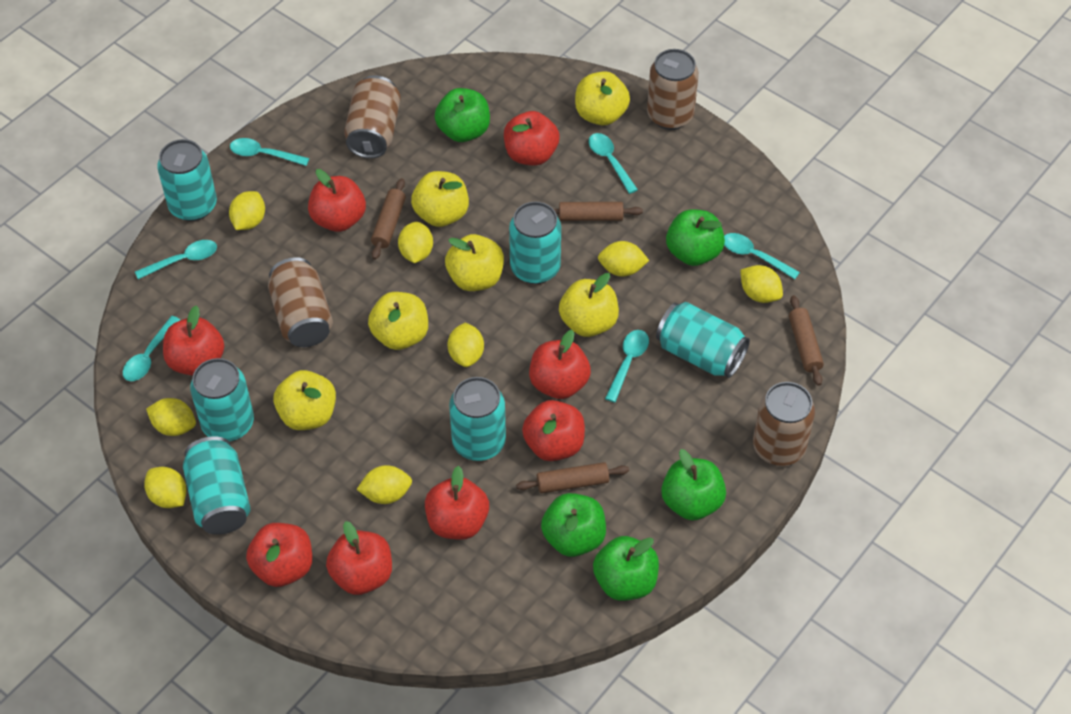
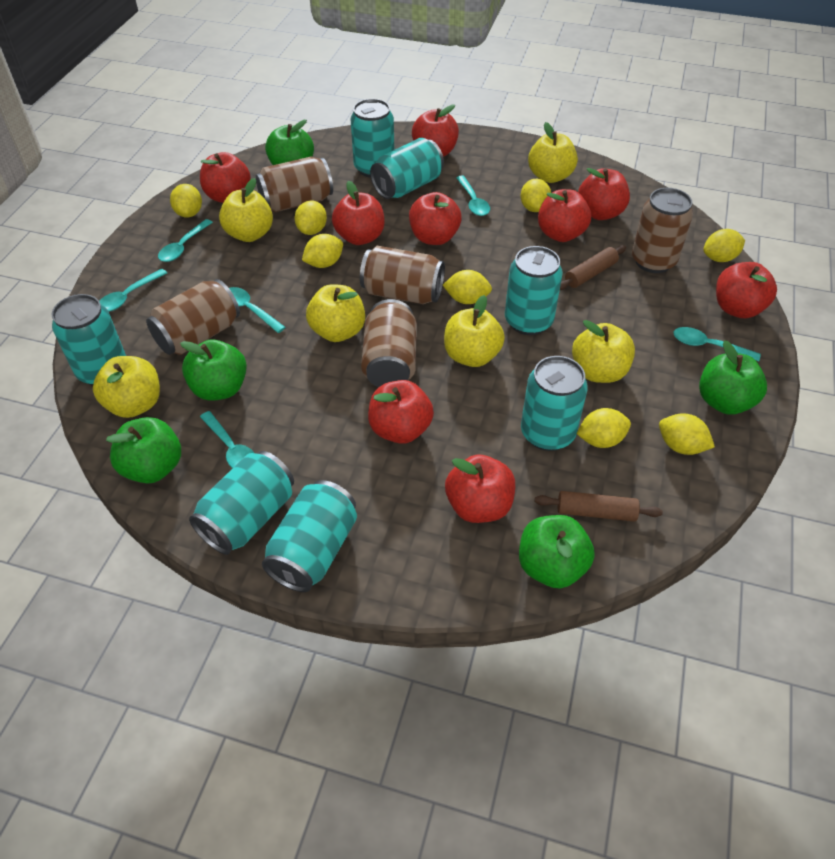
brown can: 4 -> 5
brown rolling pin: 4 -> 2
red apple: 8 -> 9
turquoise can: 6 -> 7

